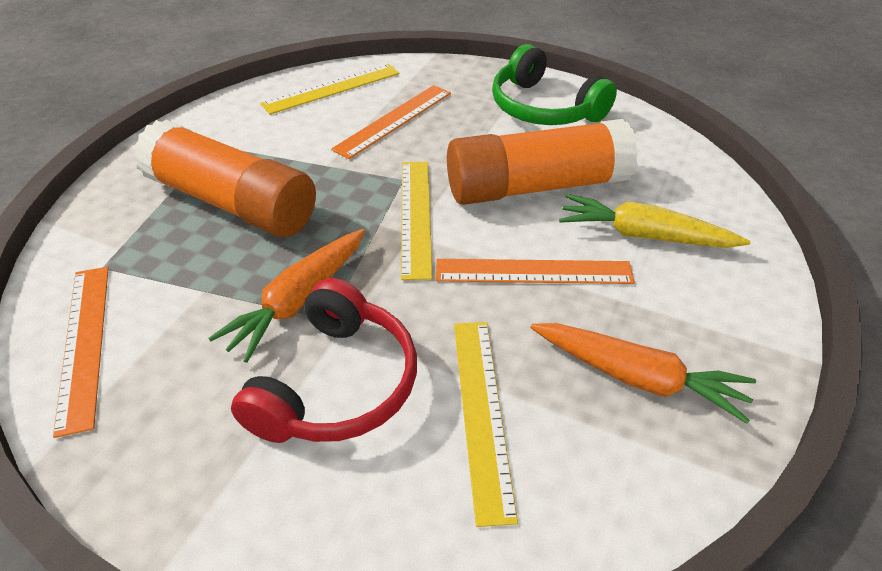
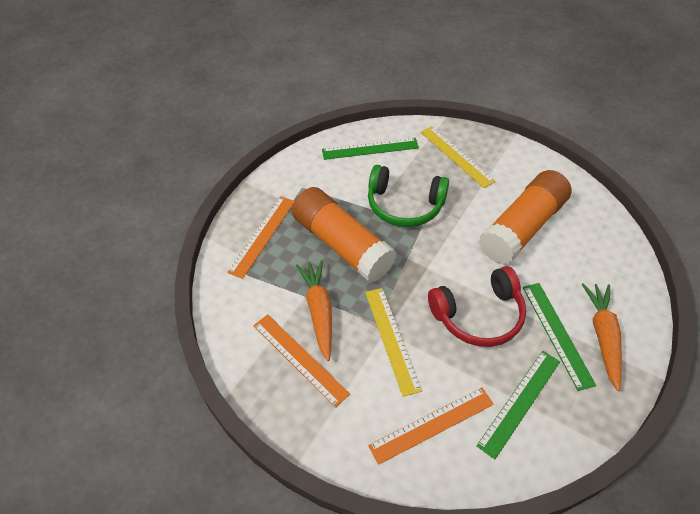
green ruler: 0 -> 3
yellow carrot: 1 -> 0
yellow ruler: 3 -> 2

